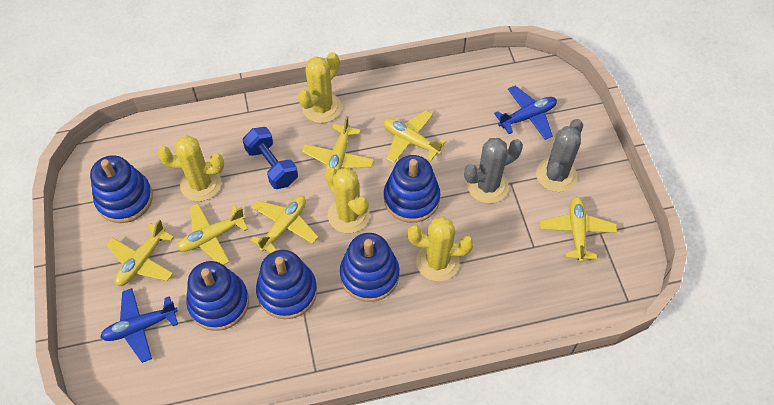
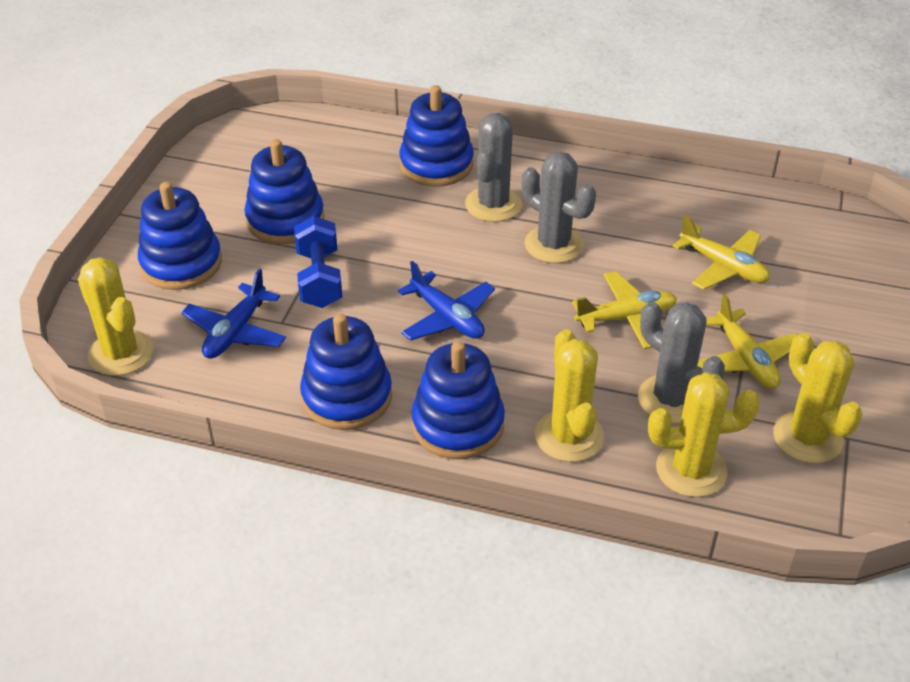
grey cactus: 2 -> 3
yellow plane: 6 -> 3

